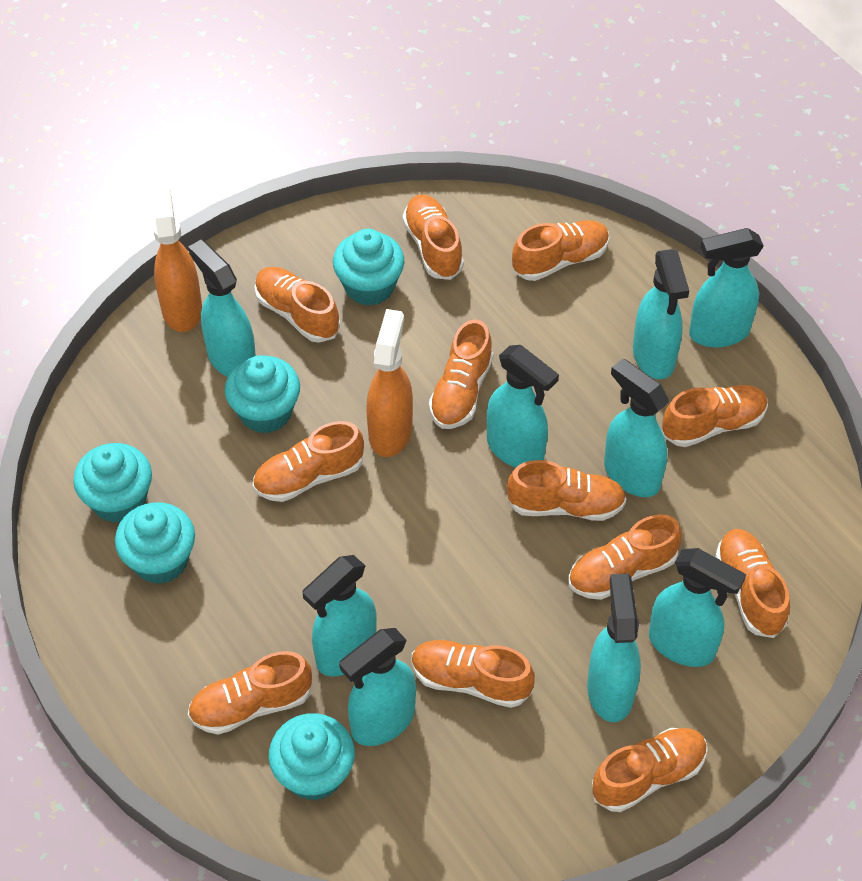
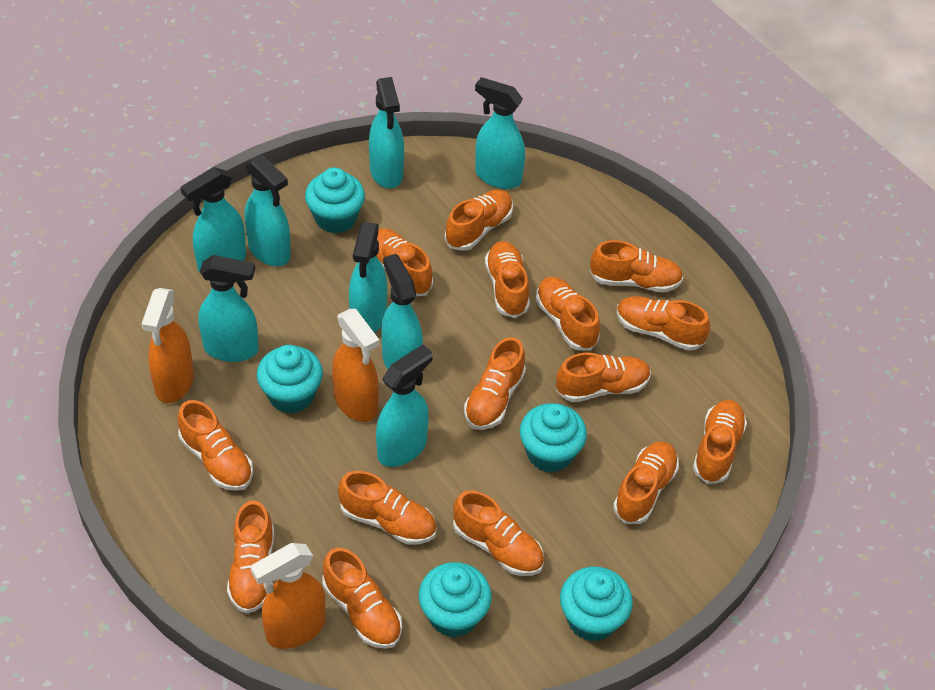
orange shoe: 12 -> 15
orange spray bottle: 2 -> 3
turquoise spray bottle: 9 -> 8

